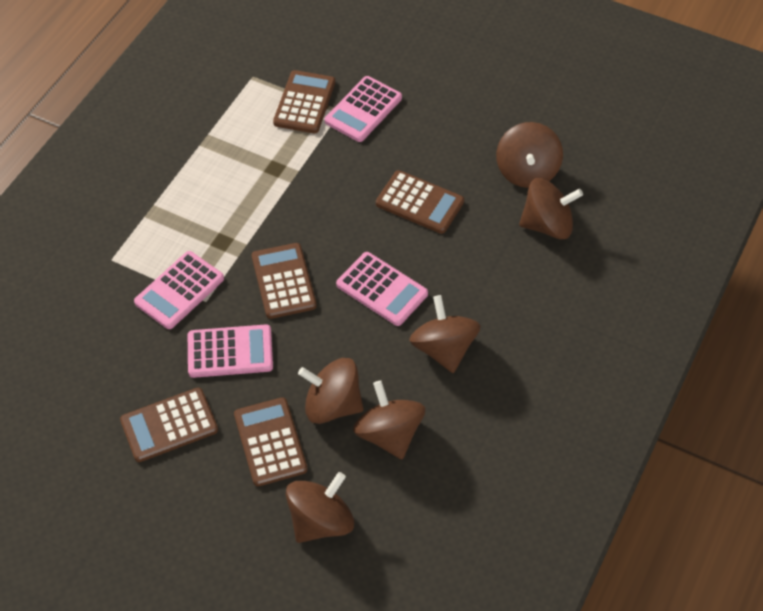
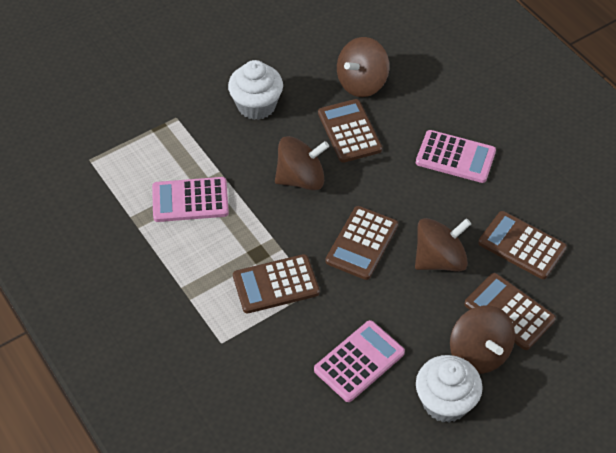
brown spinning top: 6 -> 4
pink calculator: 4 -> 3
white cupcake: 0 -> 2

